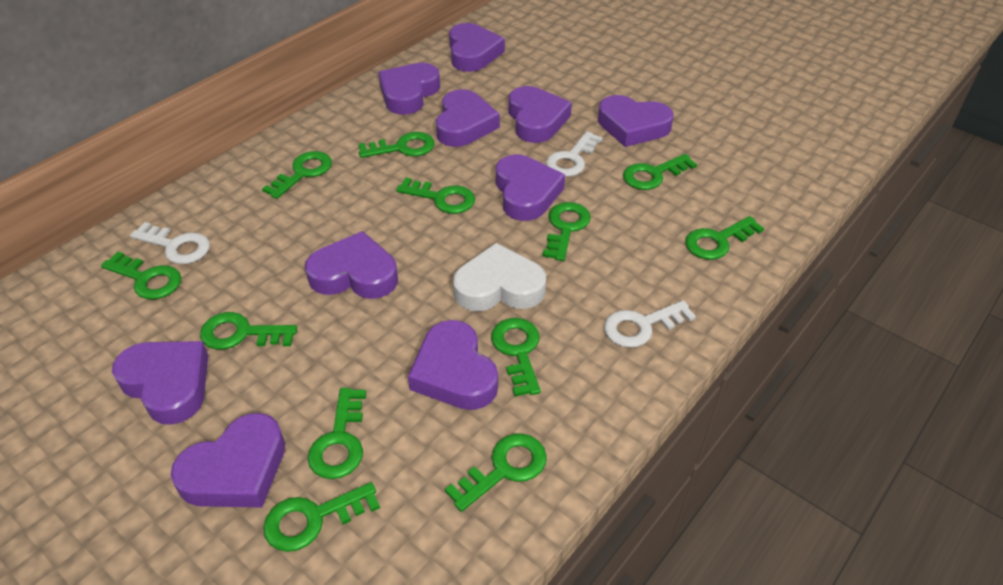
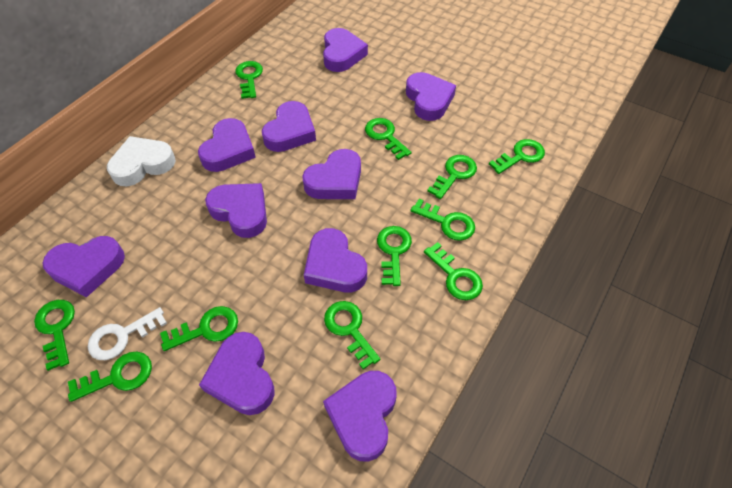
green key: 12 -> 11
white key: 3 -> 1

